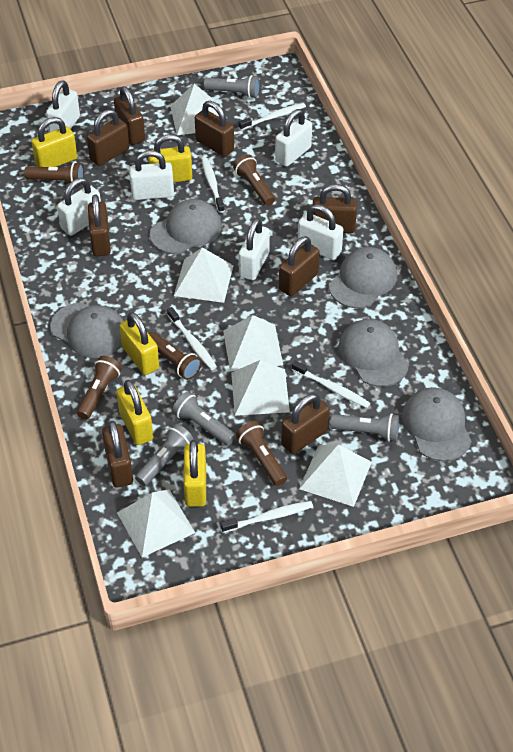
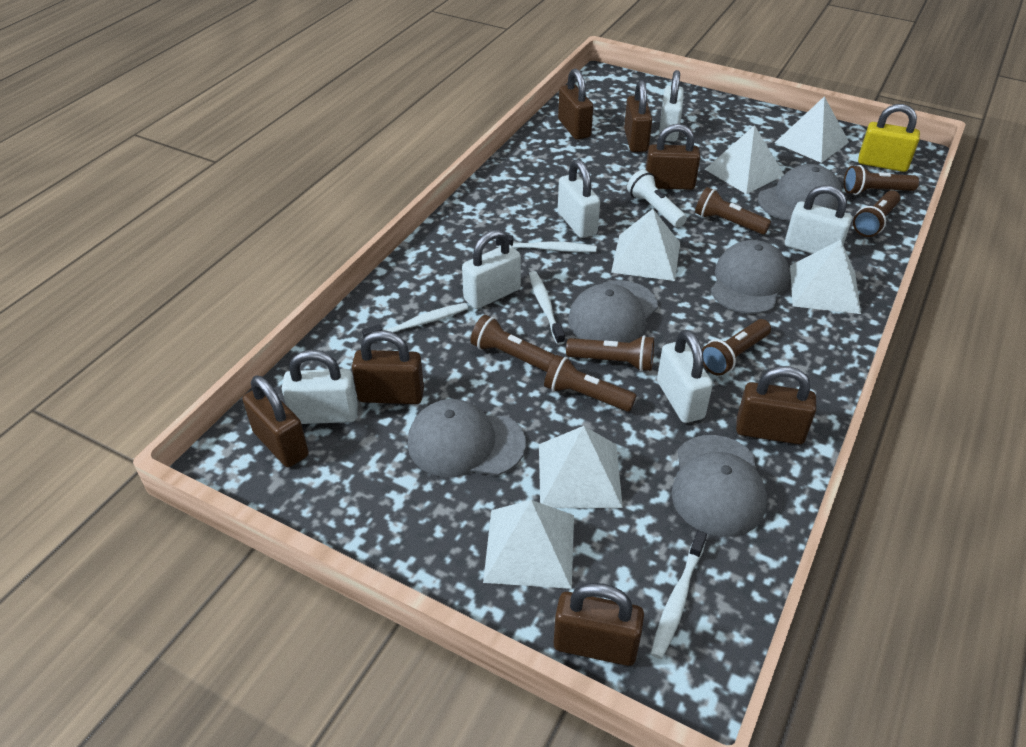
brown flashlight: 5 -> 7
brown padlock: 8 -> 7
grey flashlight: 4 -> 0
white flashlight: 0 -> 1
white toothbrush: 5 -> 4
yellow padlock: 5 -> 1

